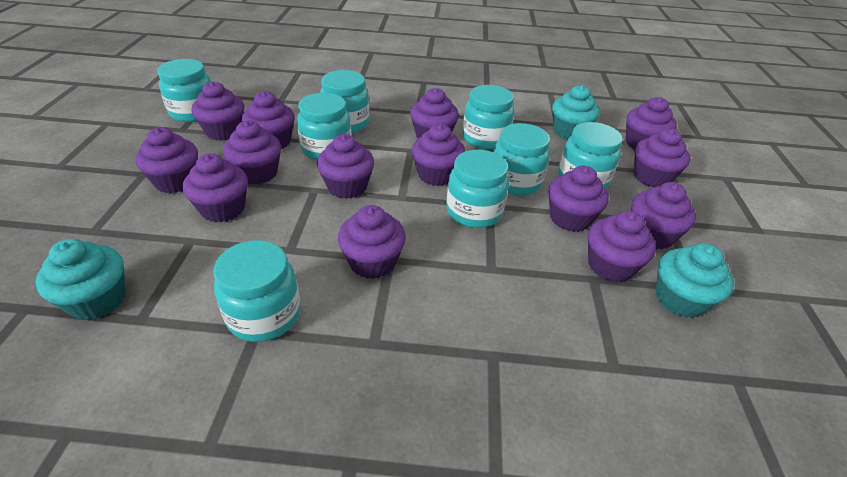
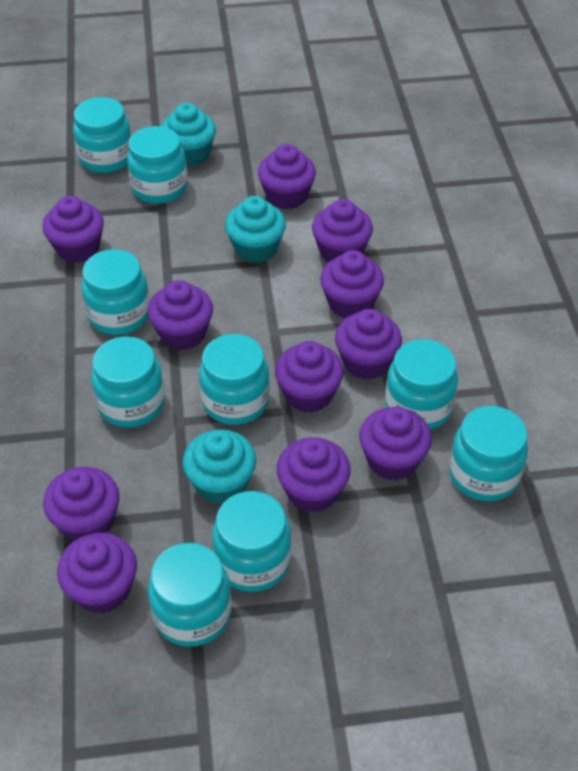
purple cupcake: 14 -> 11
turquoise jar: 8 -> 9

